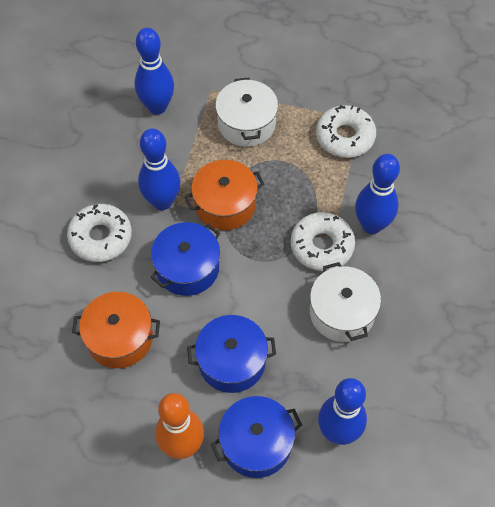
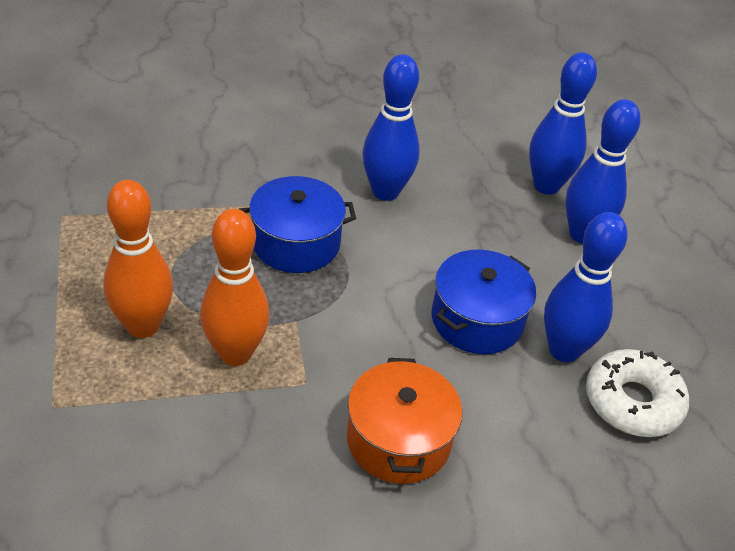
blue pot: 3 -> 2
orange bowling pin: 1 -> 2
orange pot: 2 -> 1
white donut: 3 -> 1
white pot: 2 -> 0

